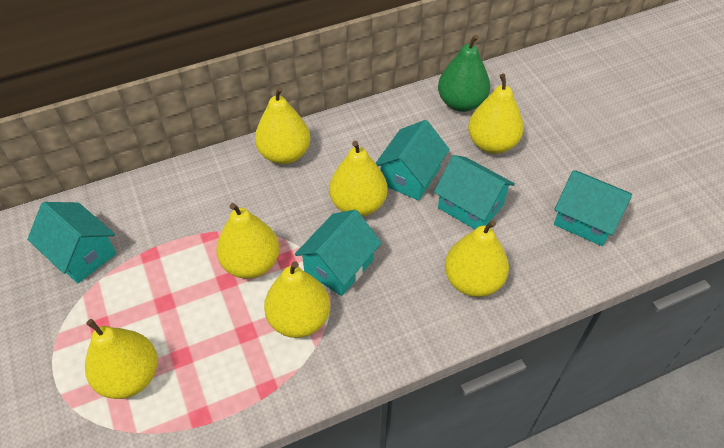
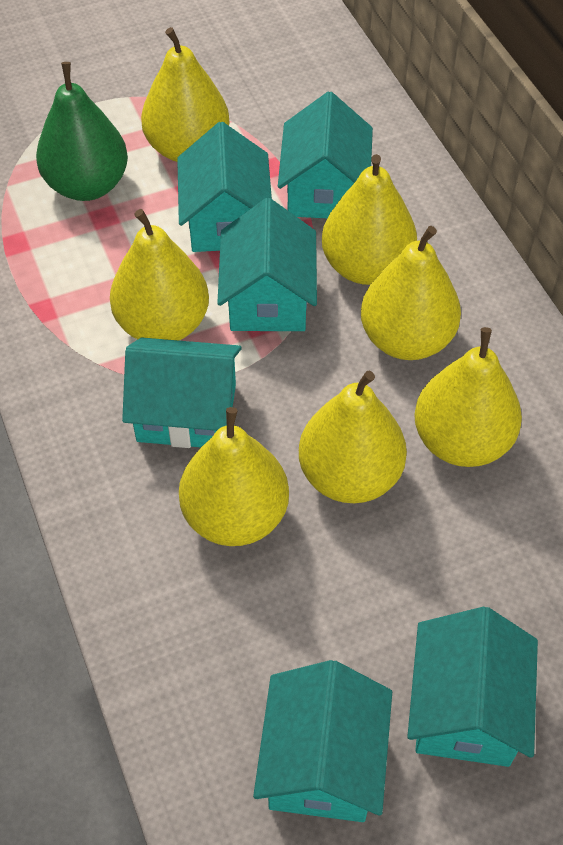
turquoise house: 5 -> 6

